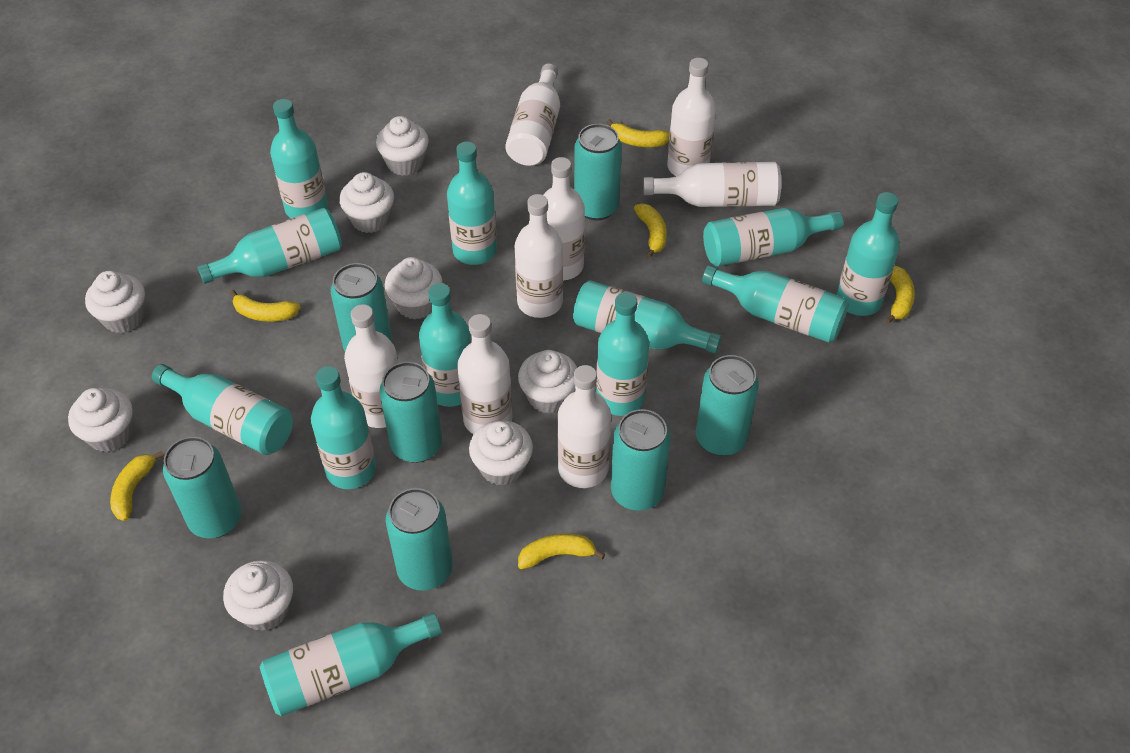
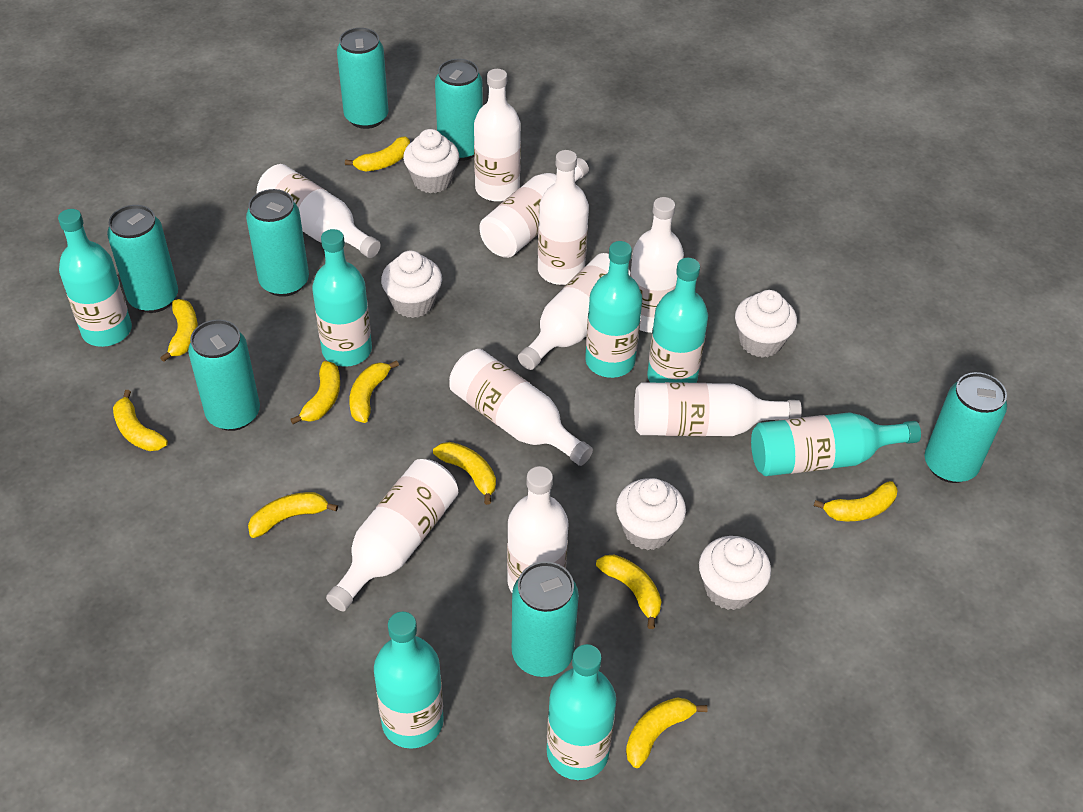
turquoise bottle: 12 -> 7
white bottle: 8 -> 10
white cupcake: 8 -> 5
yellow banana: 6 -> 10

